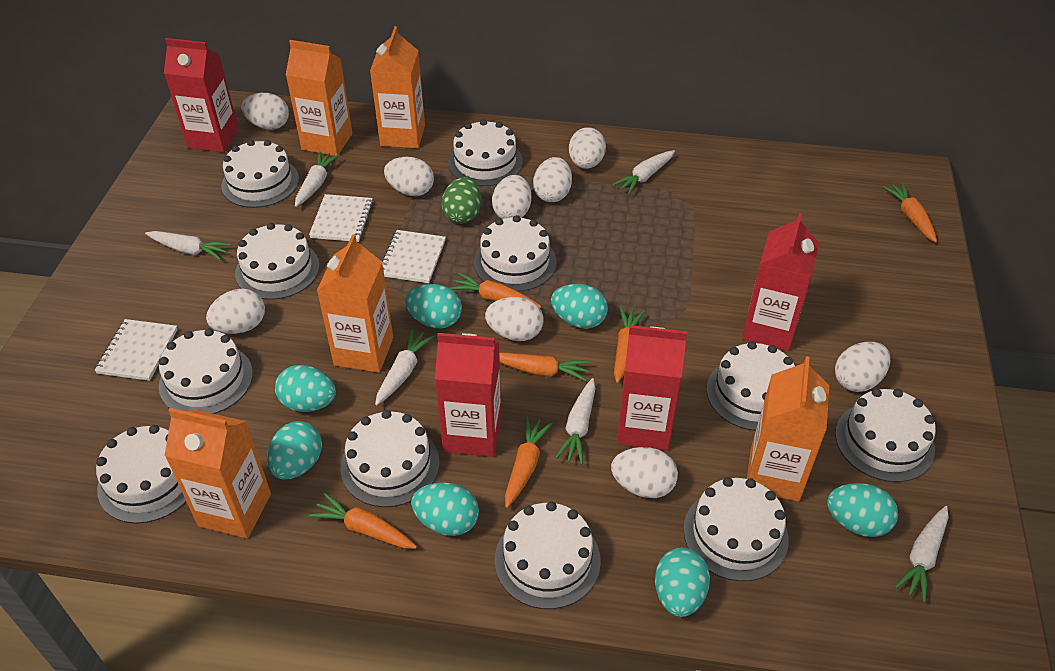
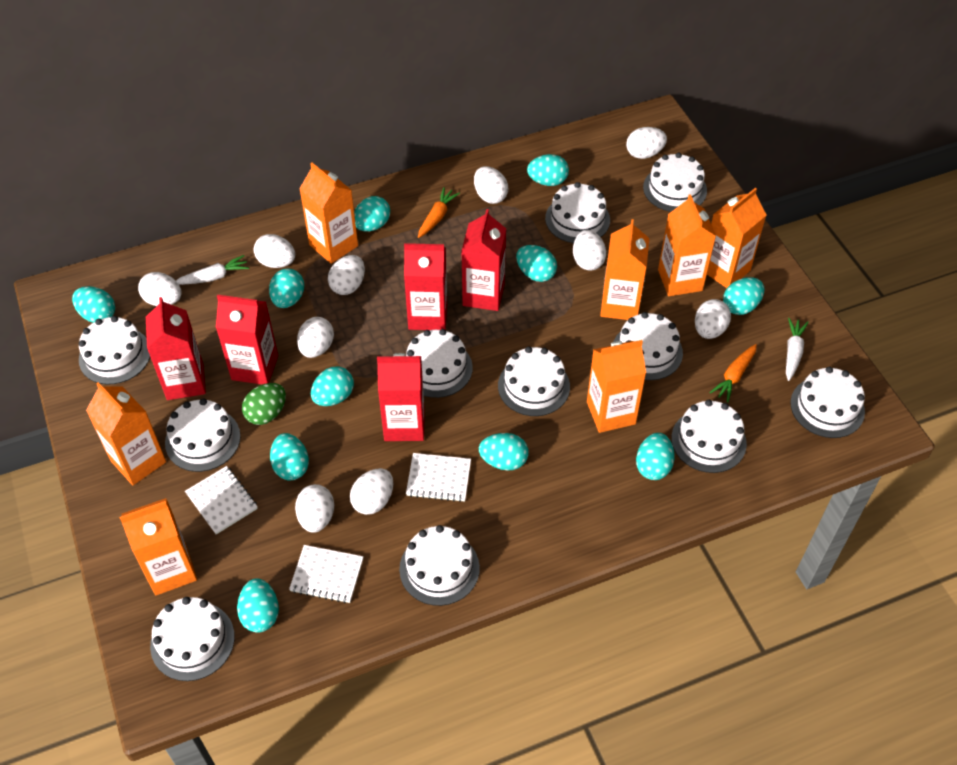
orange carrot: 6 -> 2
orange carton: 5 -> 7
red carton: 4 -> 5
turquoise egg: 7 -> 11
white carrot: 6 -> 2
white egg: 9 -> 10

